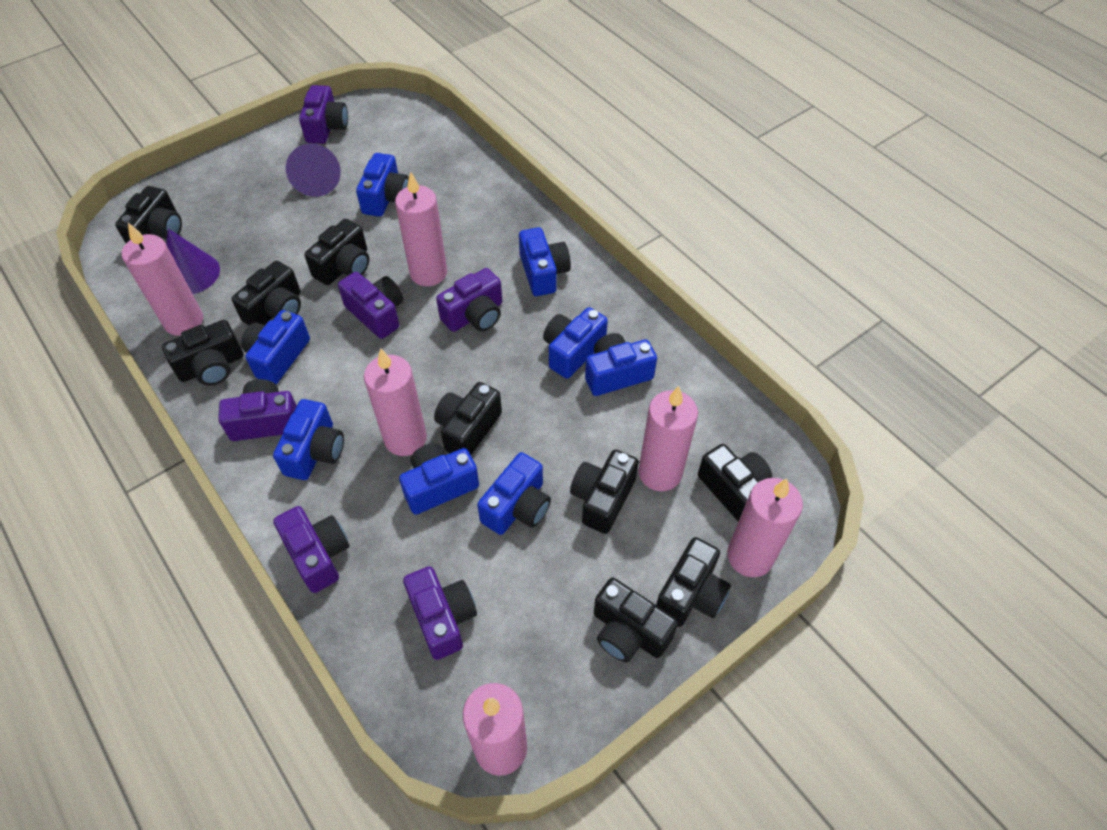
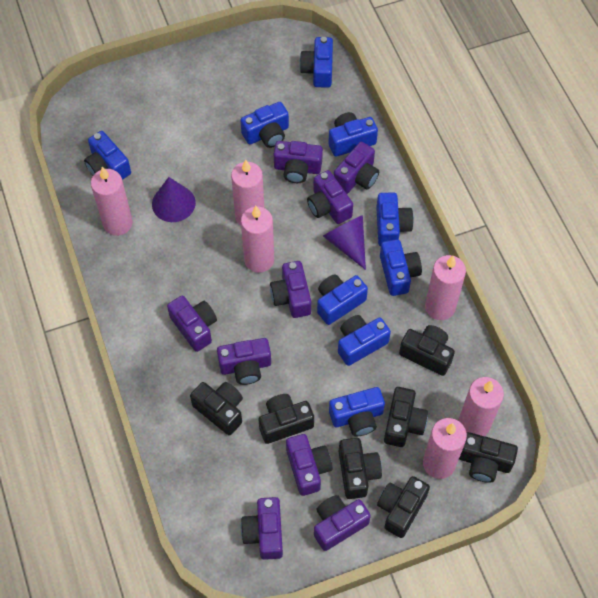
black camera: 9 -> 7
blue camera: 8 -> 9
purple camera: 6 -> 9

